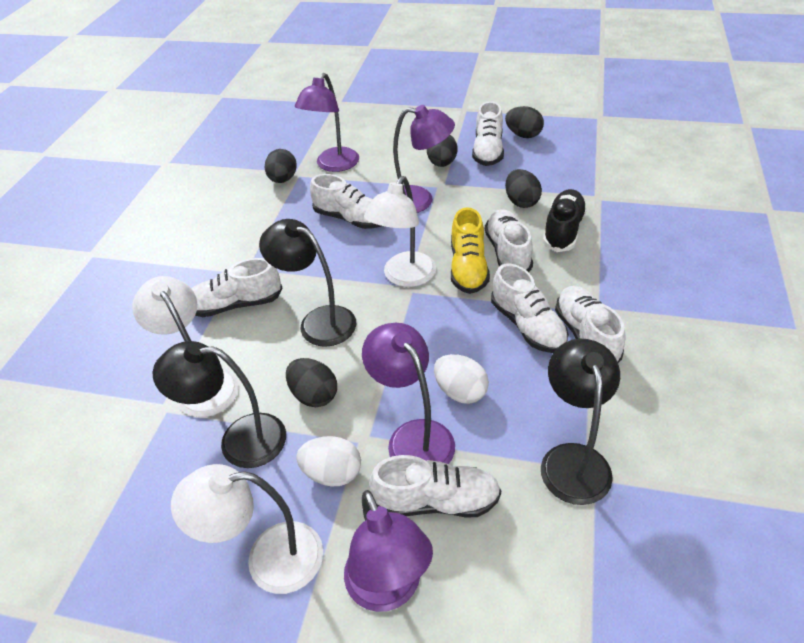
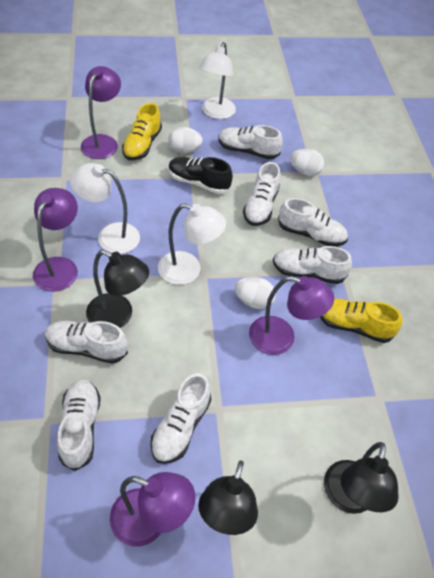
black egg: 5 -> 0
white egg: 2 -> 3
yellow shoe: 1 -> 2

